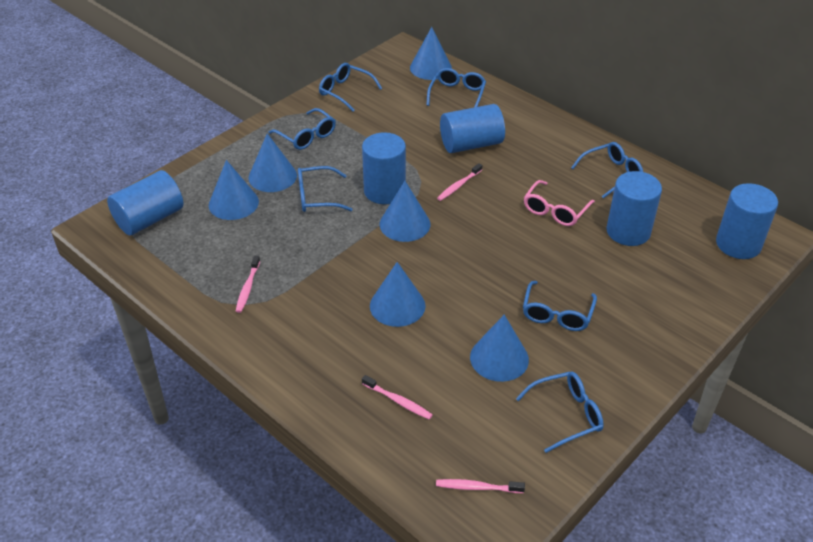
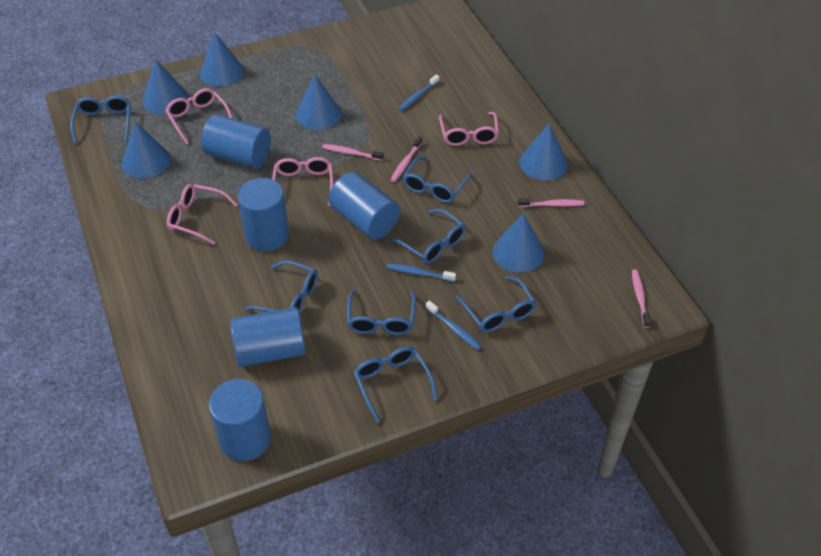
blue toothbrush: 0 -> 3
pink glasses: 1 -> 4

